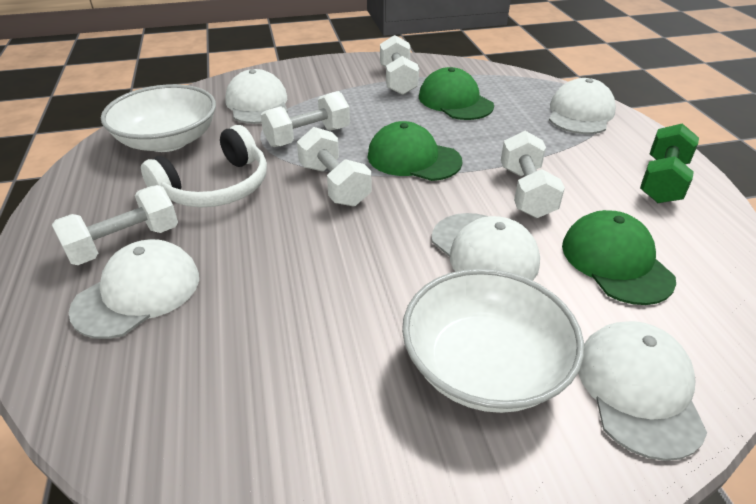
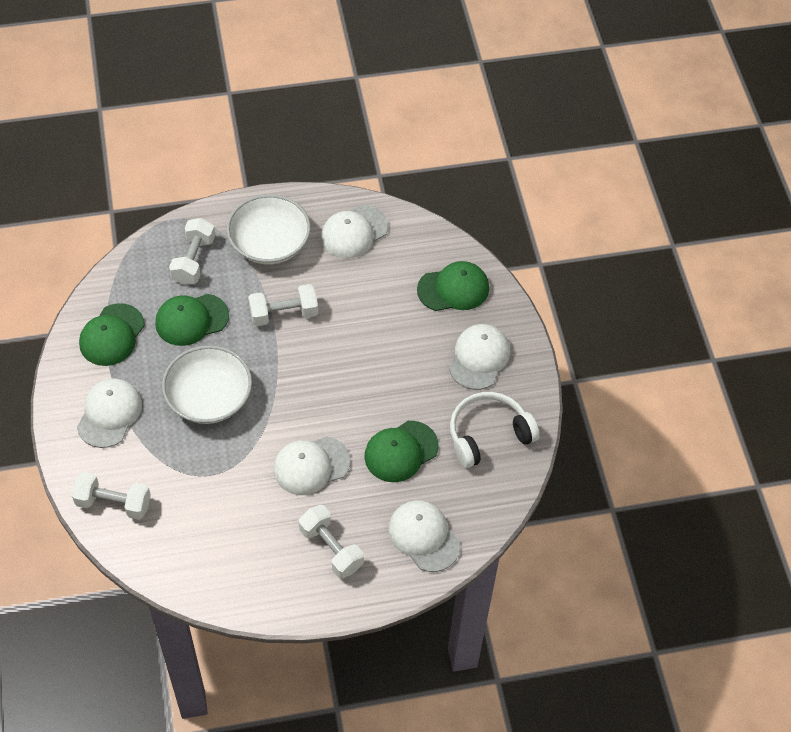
green cap: 3 -> 4
green dumbbell: 1 -> 0
white dumbbell: 5 -> 4

